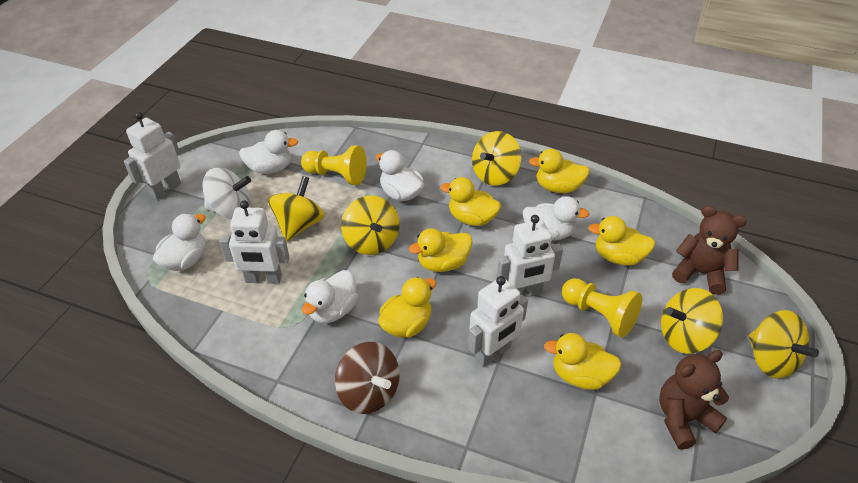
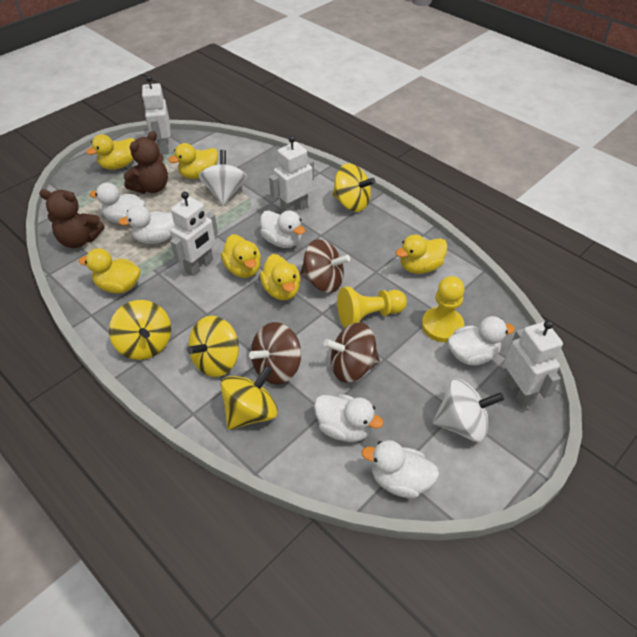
brown spinning top: 1 -> 3
white duck: 5 -> 6
white spinning top: 1 -> 2
yellow spinning top: 5 -> 4

